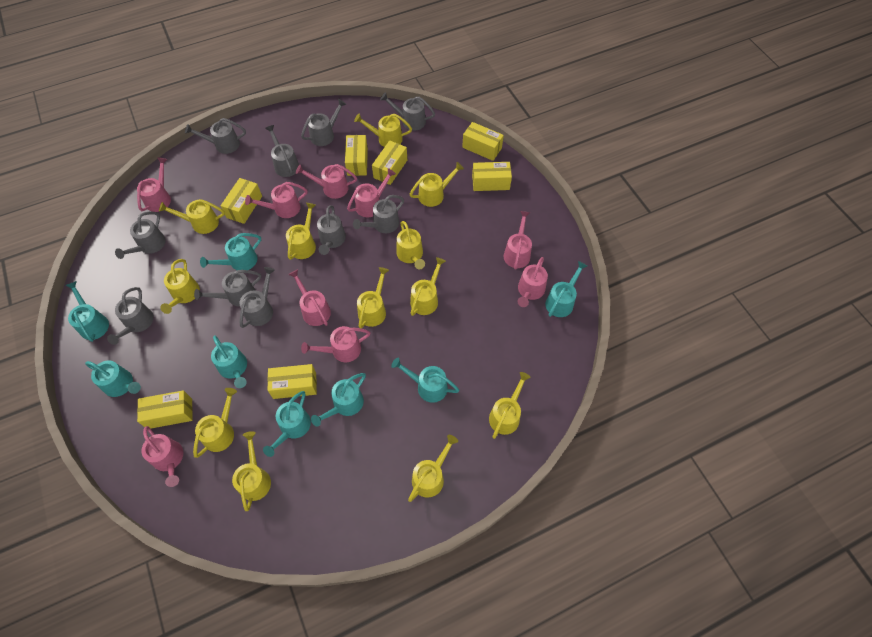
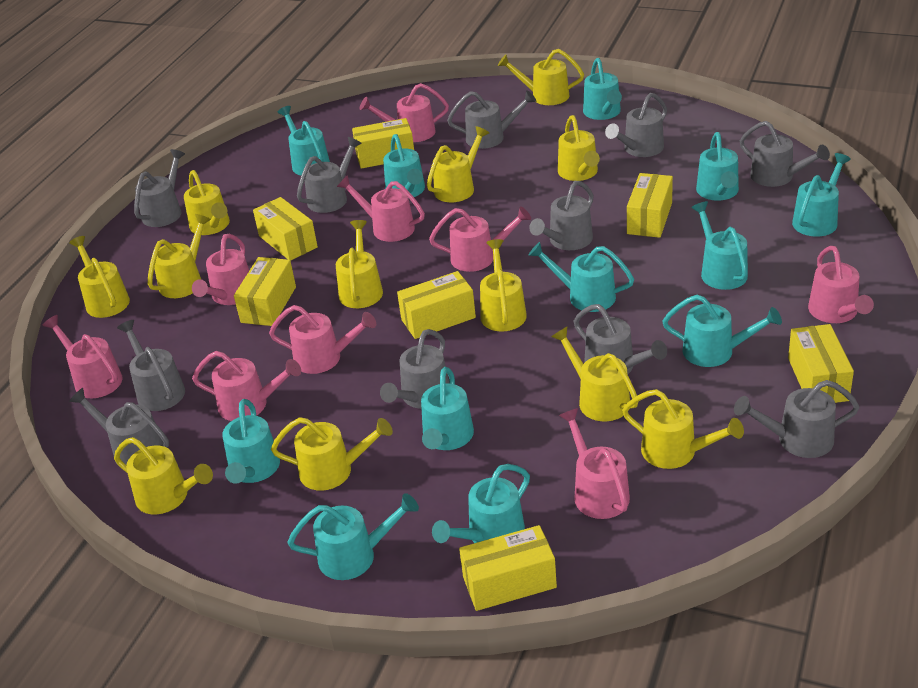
grey watering can: 10 -> 11
turquoise watering can: 8 -> 12

